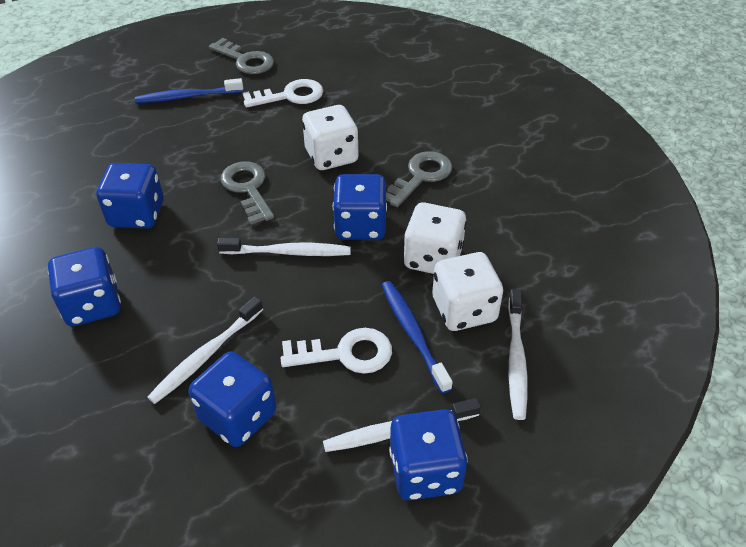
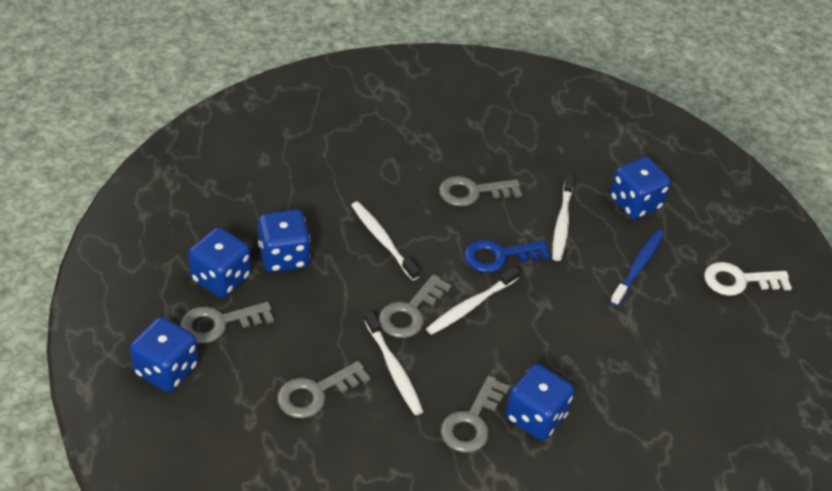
blue key: 0 -> 1
blue toothbrush: 2 -> 1
grey key: 3 -> 5
white dice: 3 -> 0
white key: 2 -> 1

